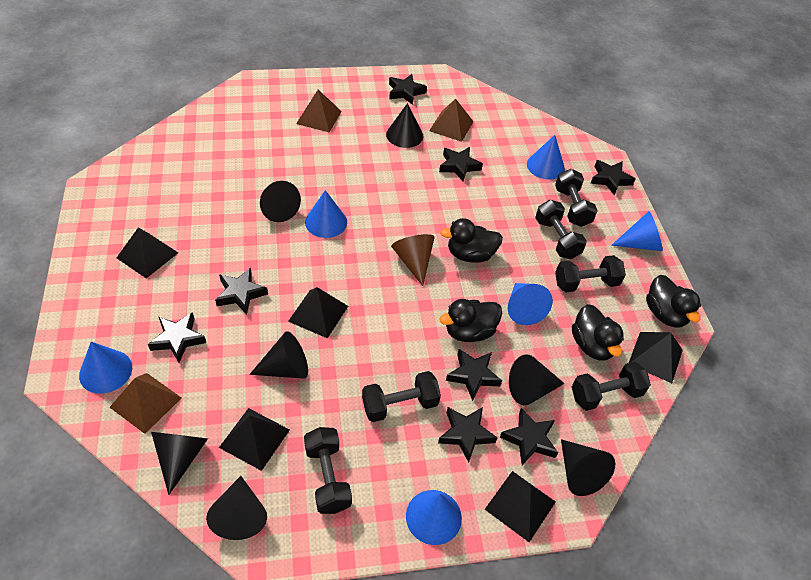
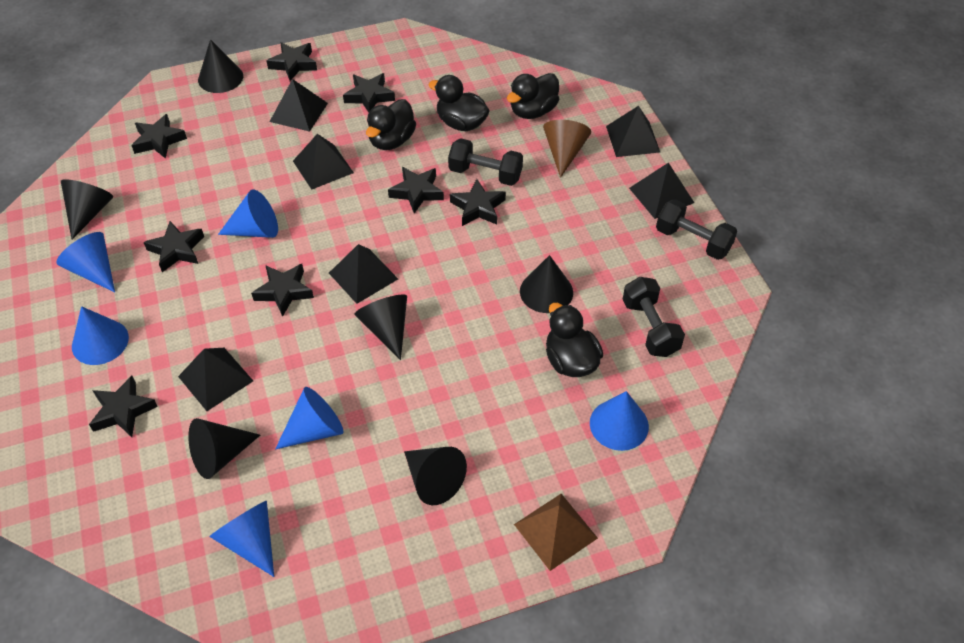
black cone: 7 -> 6
black dumbbell: 6 -> 3
black pyramid: 5 -> 6
brown pyramid: 3 -> 1

